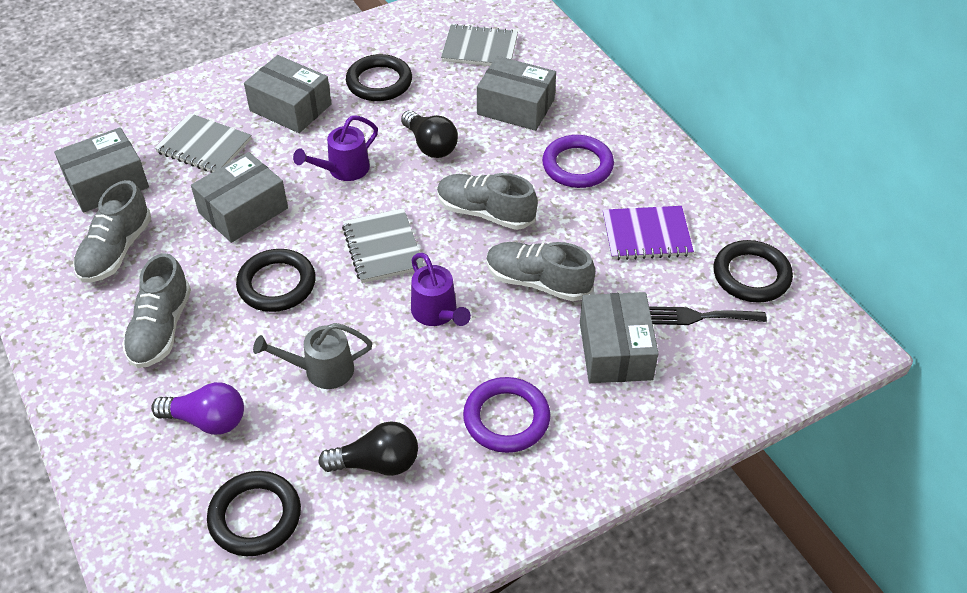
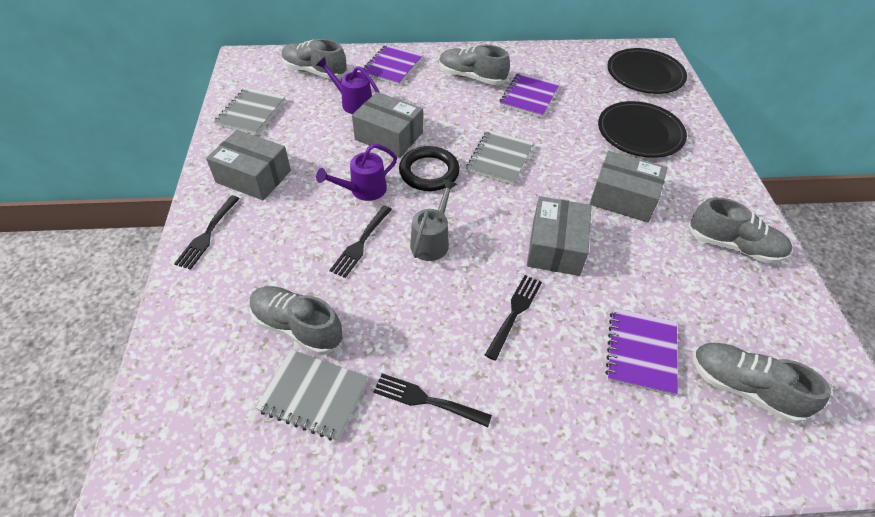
black fork: 1 -> 4
black light bulb: 2 -> 0
black plate: 0 -> 2
black ring: 4 -> 1
grey box: 5 -> 4
grey shoe: 4 -> 5
purple light bulb: 1 -> 0
purple notebook: 1 -> 3
purple ring: 2 -> 0

